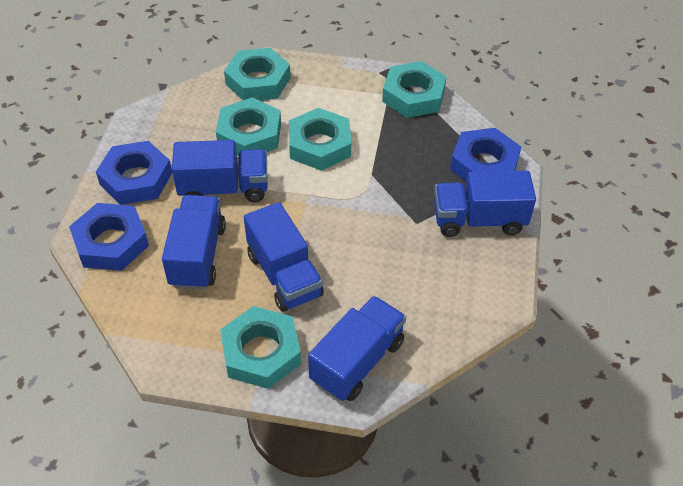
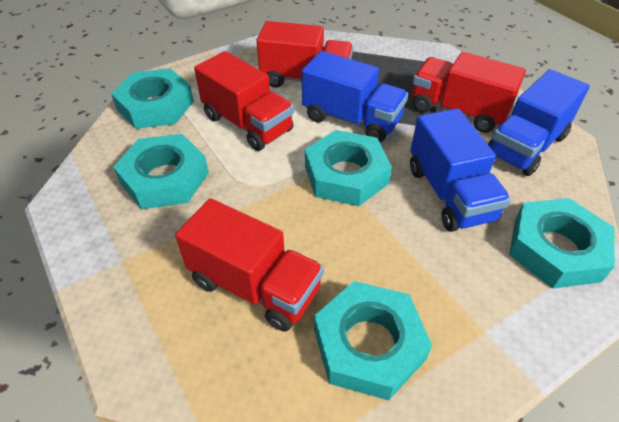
blue nut: 3 -> 0
blue truck: 5 -> 3
red truck: 0 -> 4

